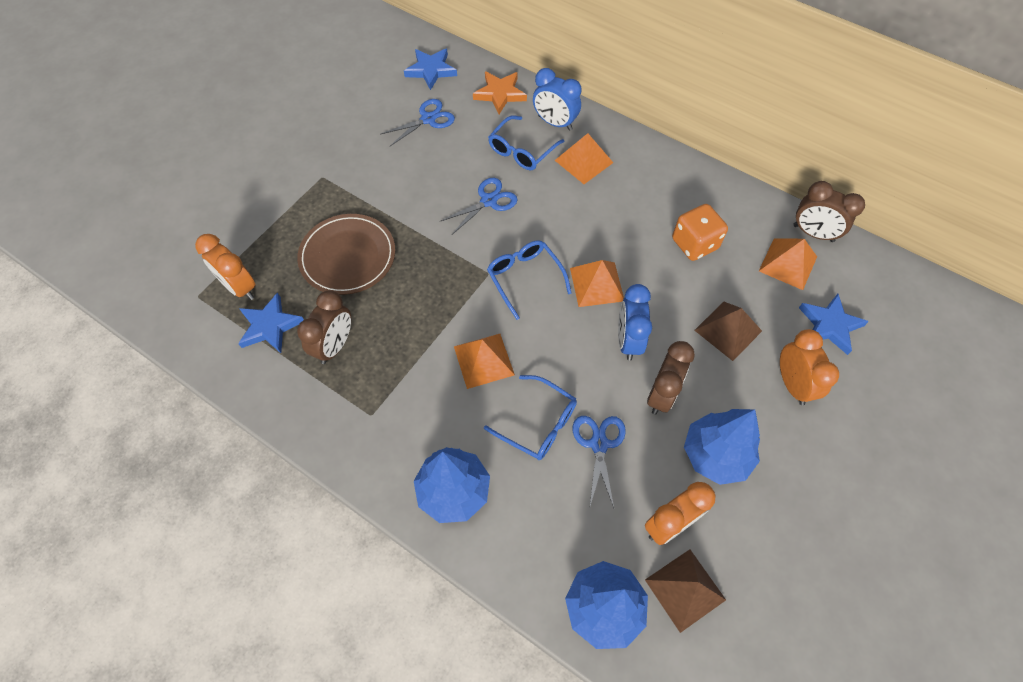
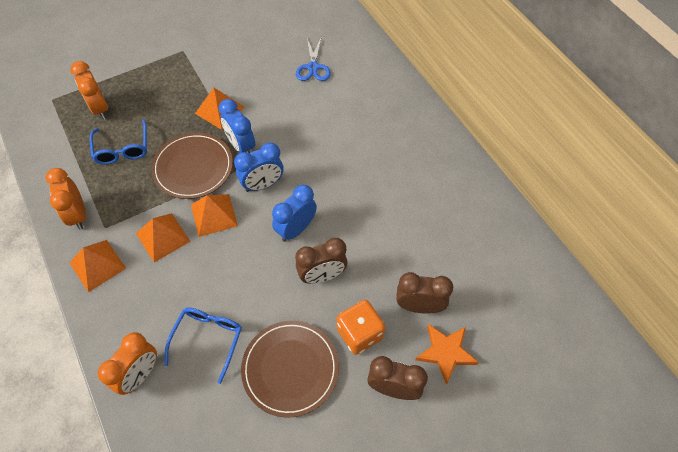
blue clock: 2 -> 3
blue glasses: 3 -> 2
blue scissors: 3 -> 1
blue star: 3 -> 0
blue tree: 3 -> 0
brown plate: 1 -> 2
brown pyramid: 2 -> 0

